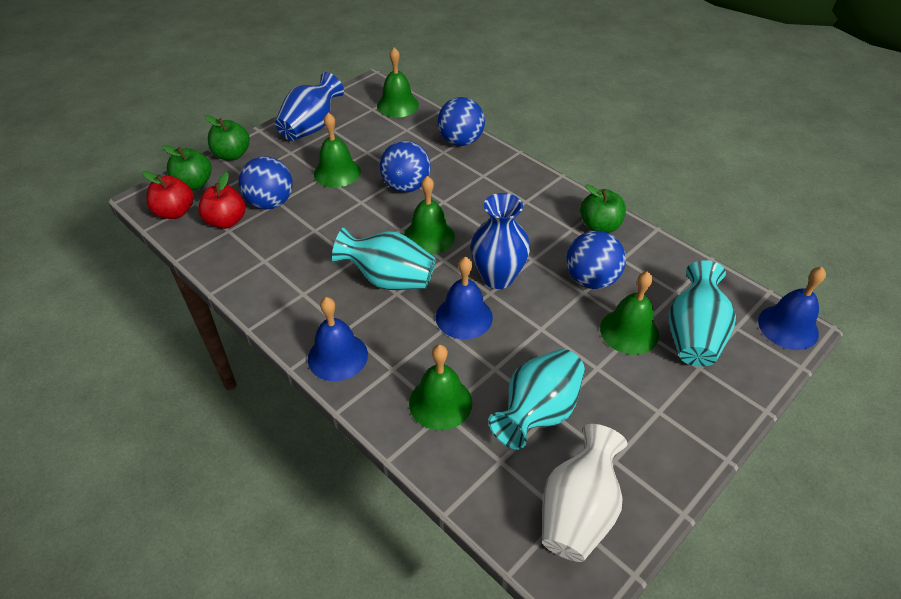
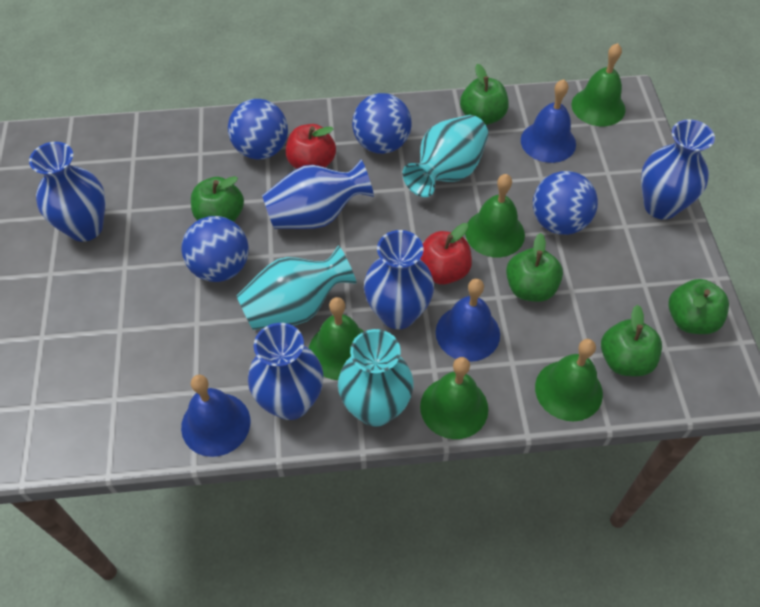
blue vase: 2 -> 5
green apple: 3 -> 5
white vase: 1 -> 0

